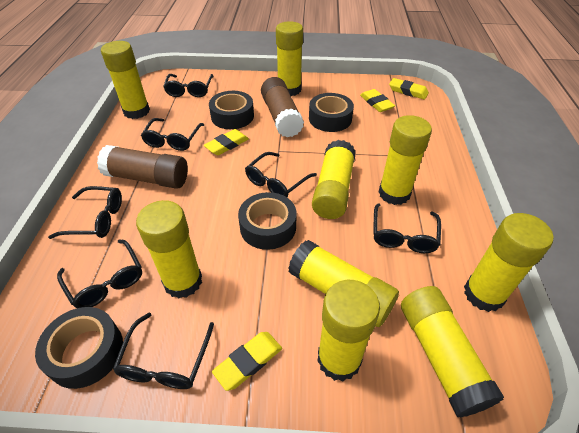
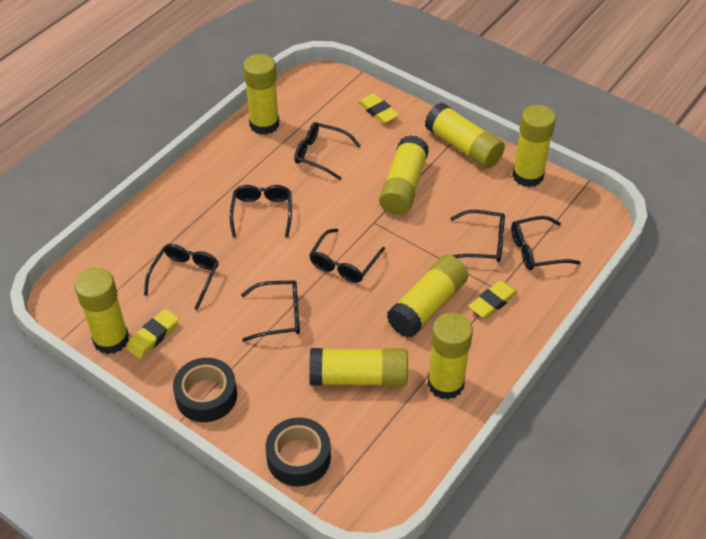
black tape: 4 -> 2
brown glue stick: 2 -> 0
yellow eraser: 4 -> 3
yellow glue stick: 9 -> 8

